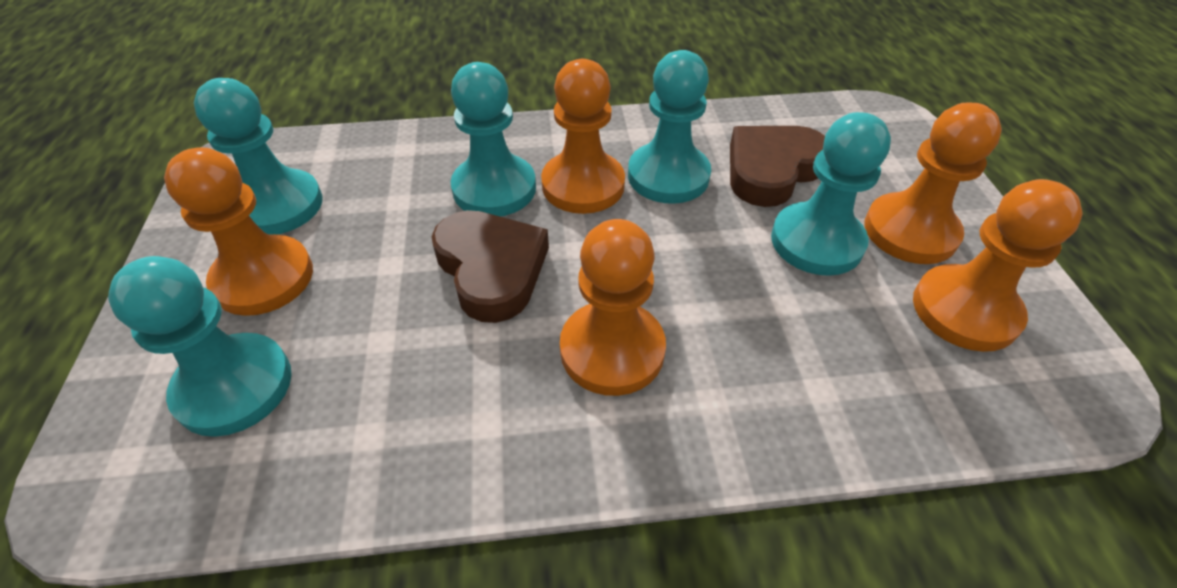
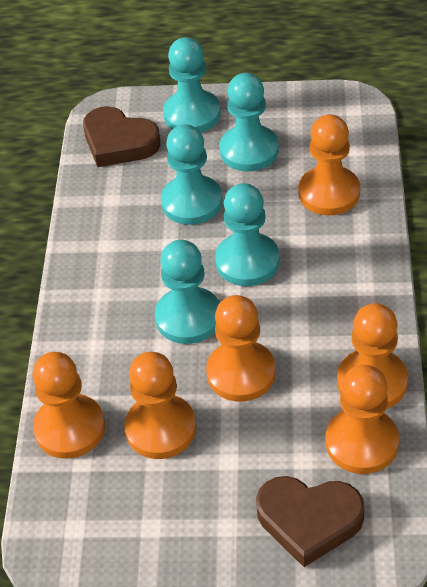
orange pawn: 5 -> 6

